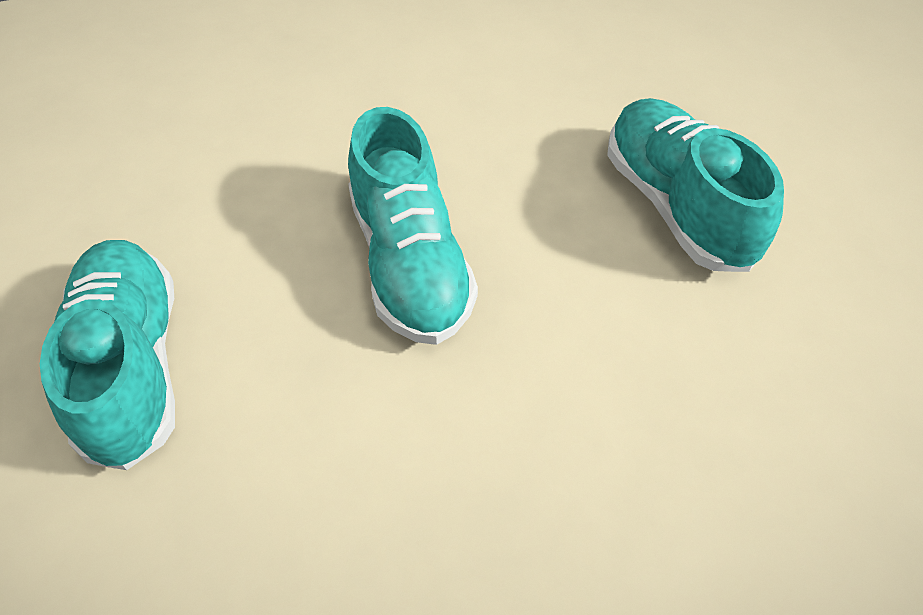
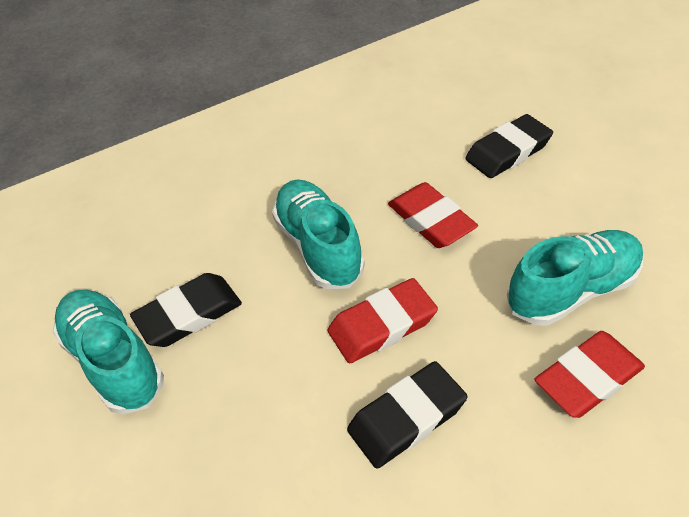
black eraser: 0 -> 3
red eraser: 0 -> 3

